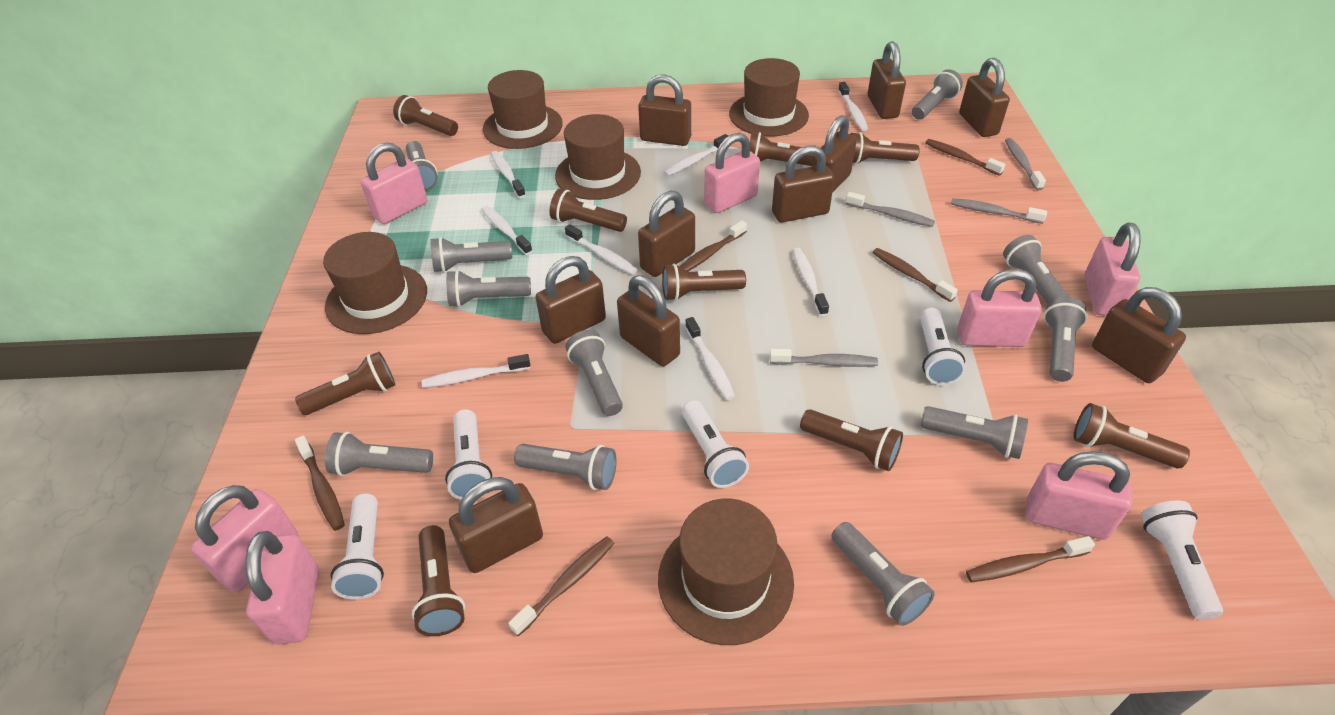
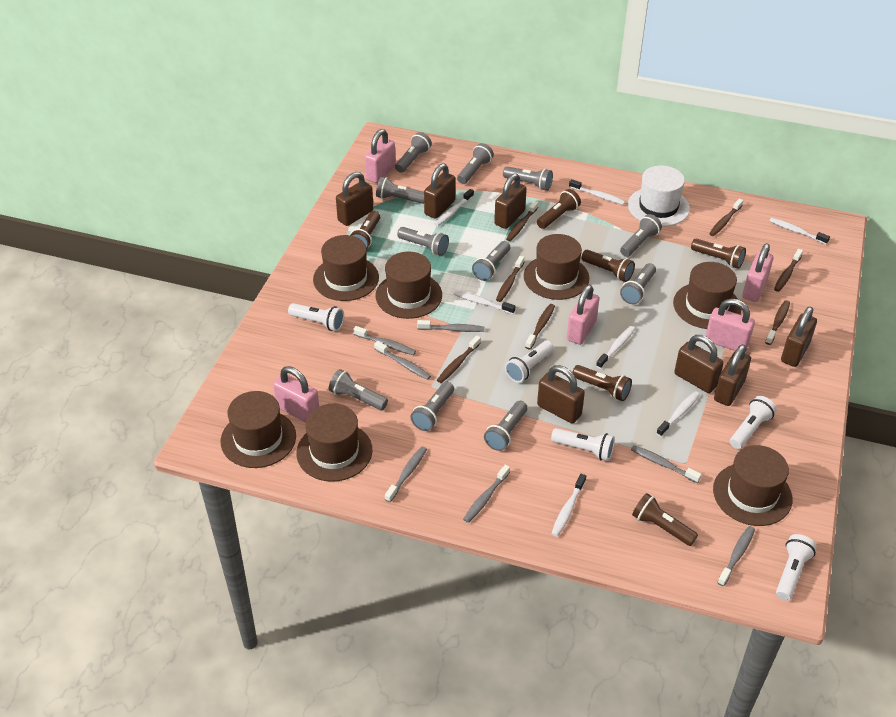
brown flashlight: 9 -> 6
brown hat: 5 -> 7
brown padlock: 10 -> 7
brown toothbrush: 6 -> 7
grey toothbrush: 4 -> 7
pink padlock: 7 -> 5
white hat: 0 -> 1
white toothbrush: 8 -> 7

